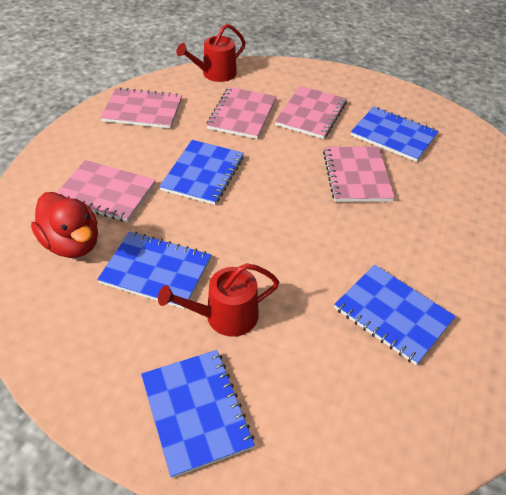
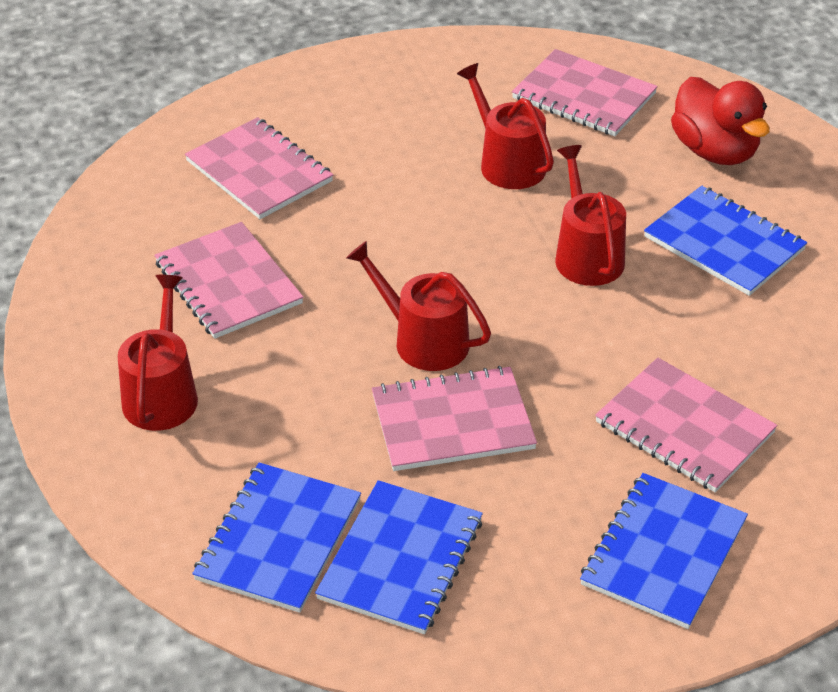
blue notebook: 5 -> 4
red watering can: 2 -> 4

